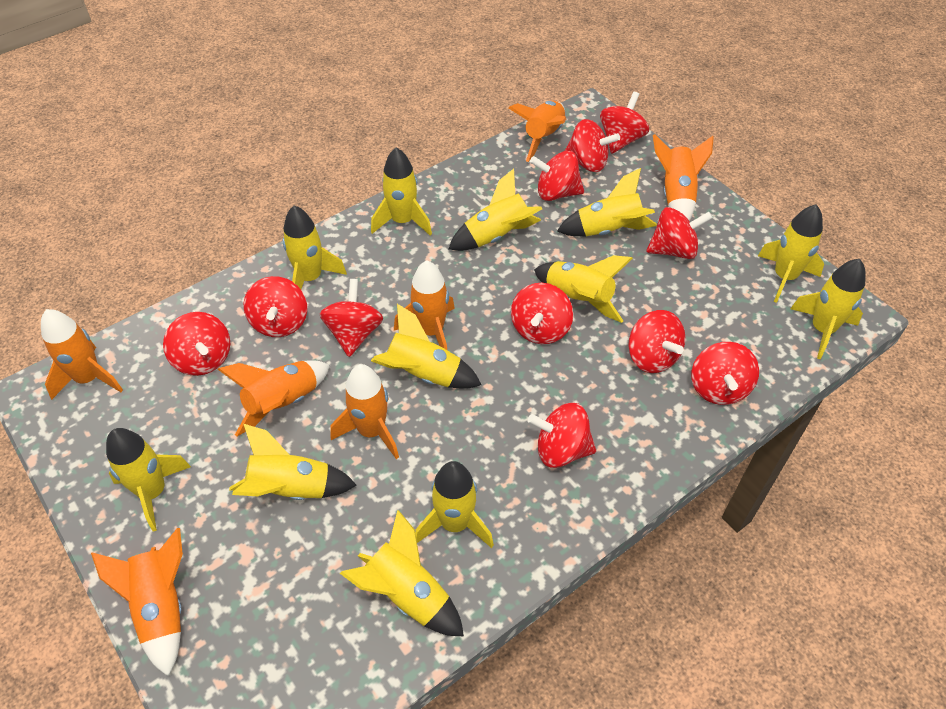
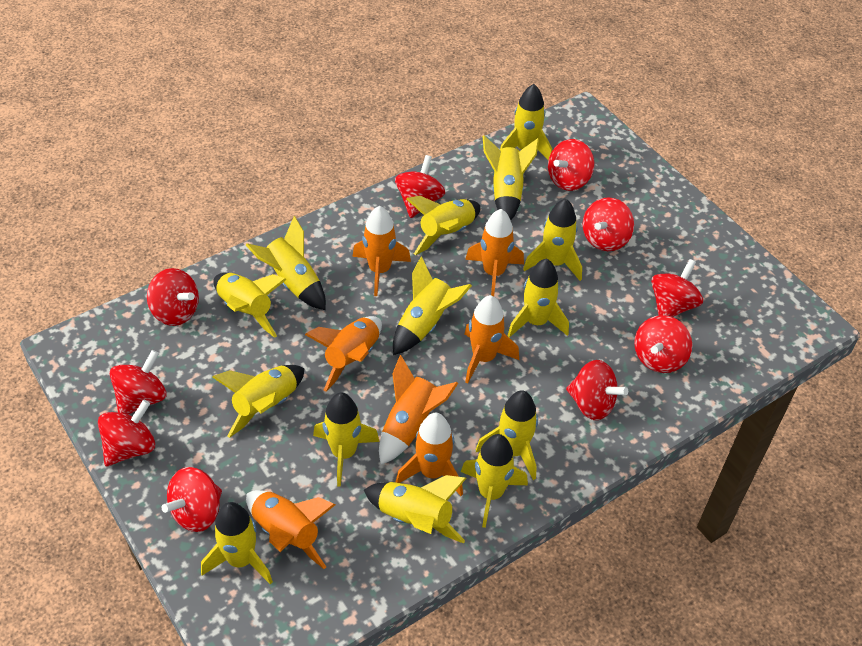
red spinning top: 11 -> 10
yellow rocket: 12 -> 14

